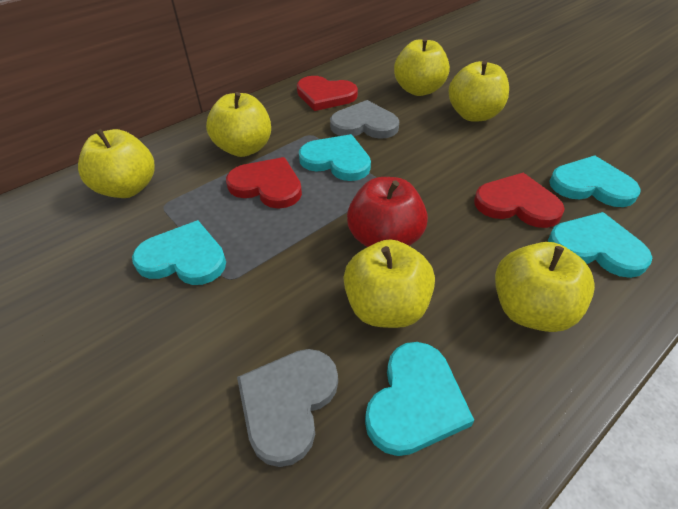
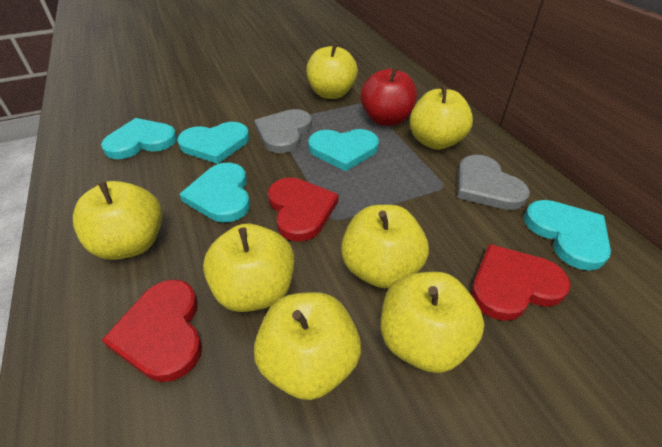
yellow apple: 6 -> 7

